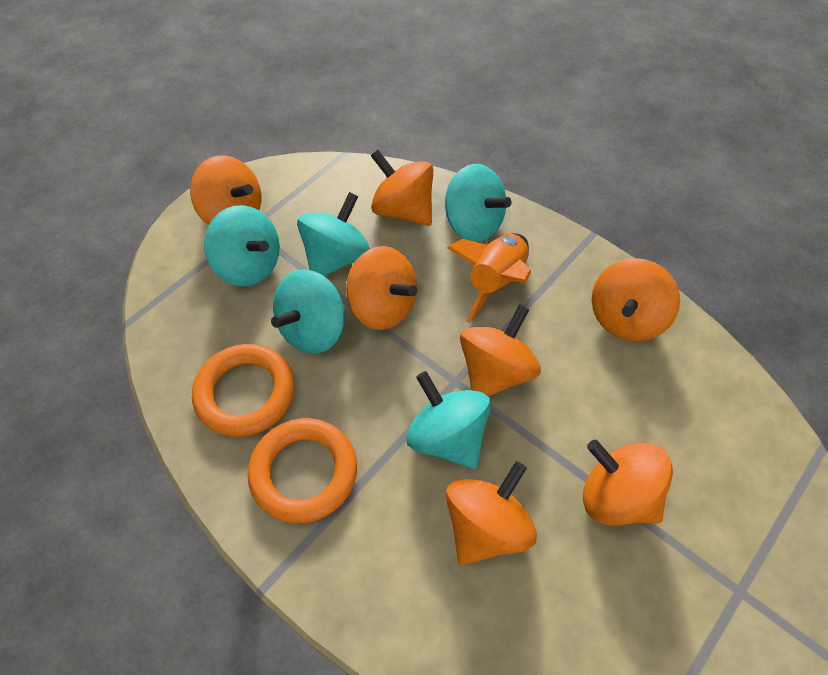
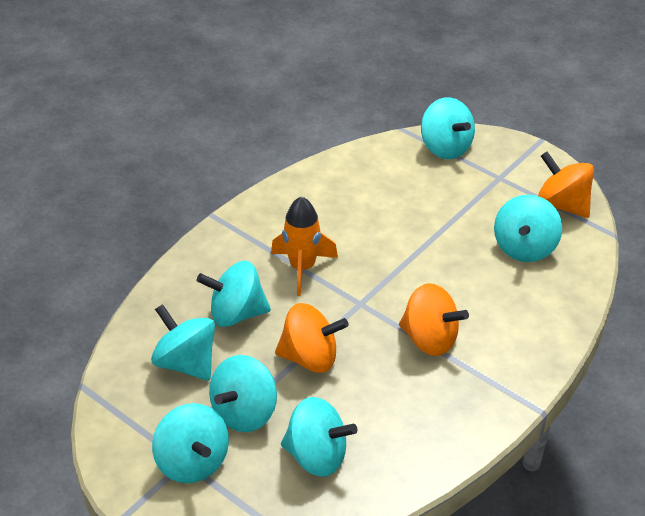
orange ring: 2 -> 0
orange spinning top: 7 -> 3
turquoise spinning top: 5 -> 7

